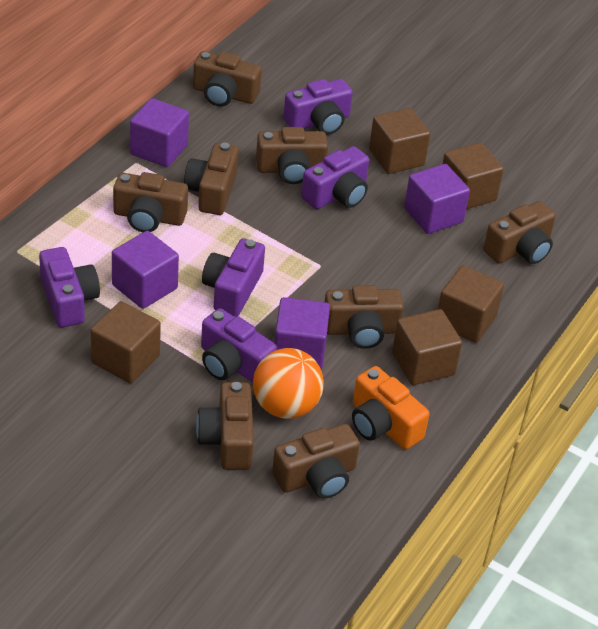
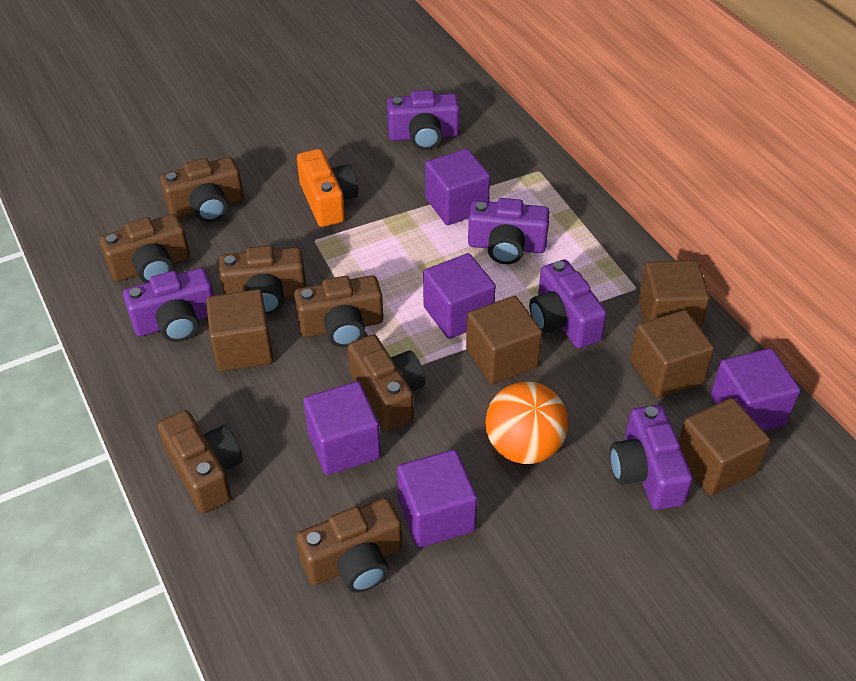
brown camera: 8 -> 7
purple cube: 4 -> 5

